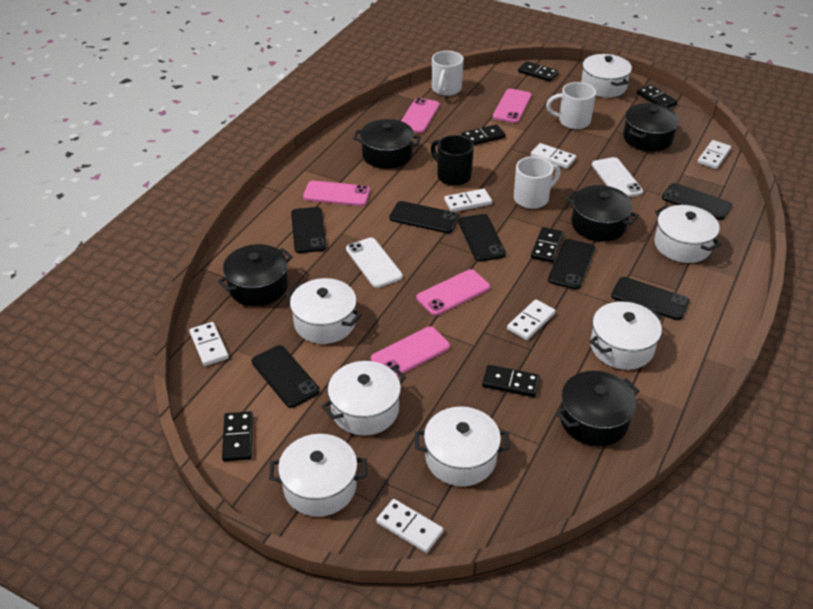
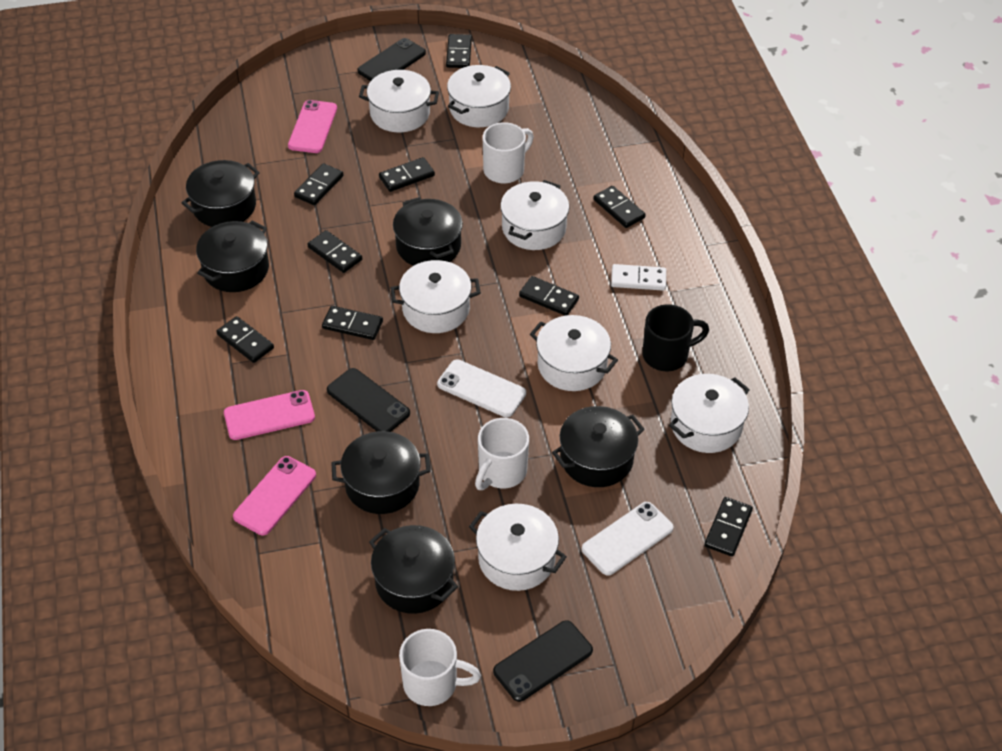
black domino: 6 -> 9
black phone: 7 -> 3
black pot: 5 -> 6
pink phone: 5 -> 3
white domino: 6 -> 1

